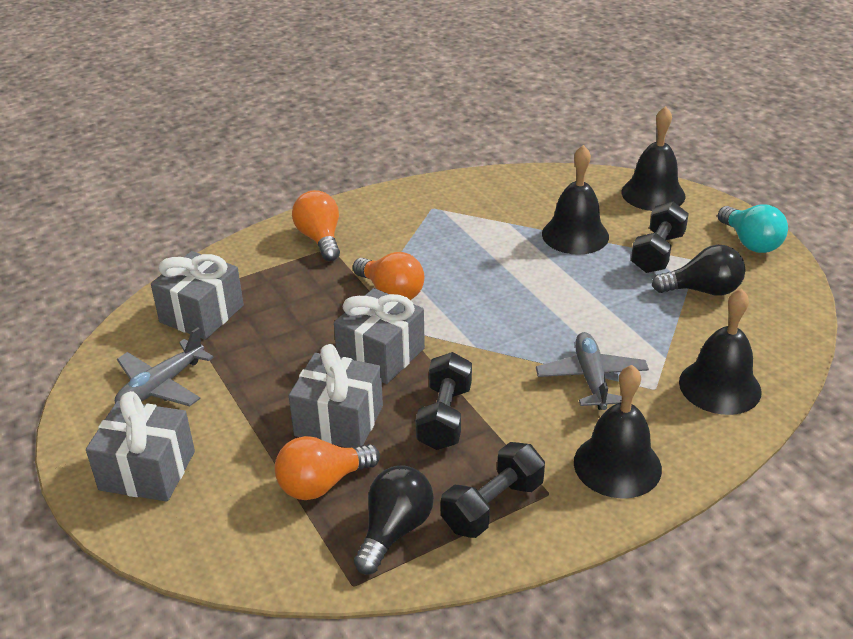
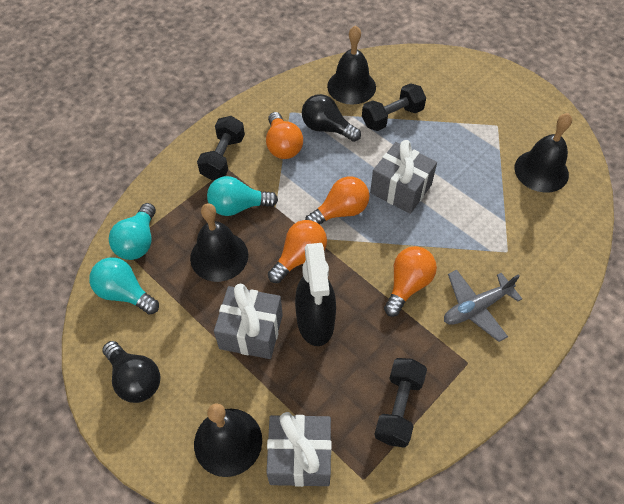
black spray bottle: 0 -> 1
grey gift: 4 -> 3
grey plane: 2 -> 1
orange light bulb: 3 -> 4
turquoise light bulb: 1 -> 3

